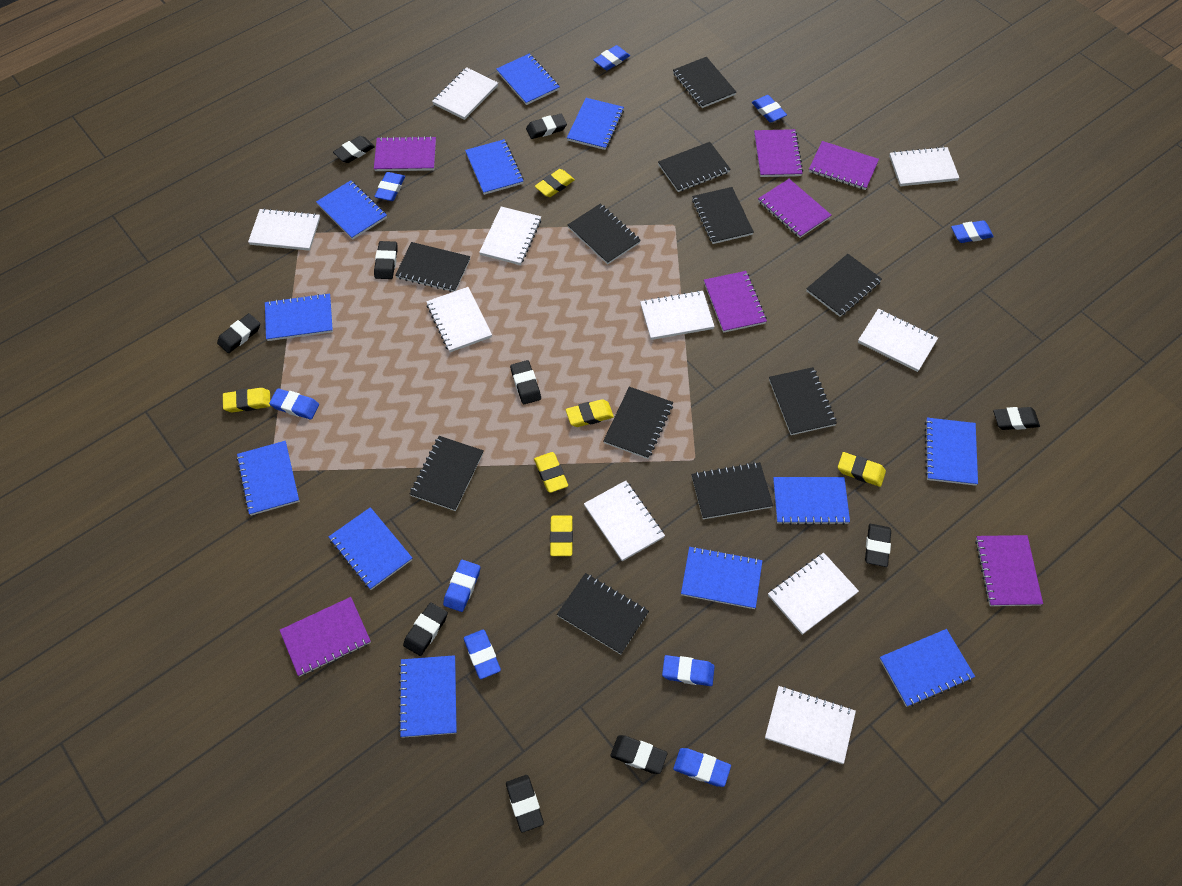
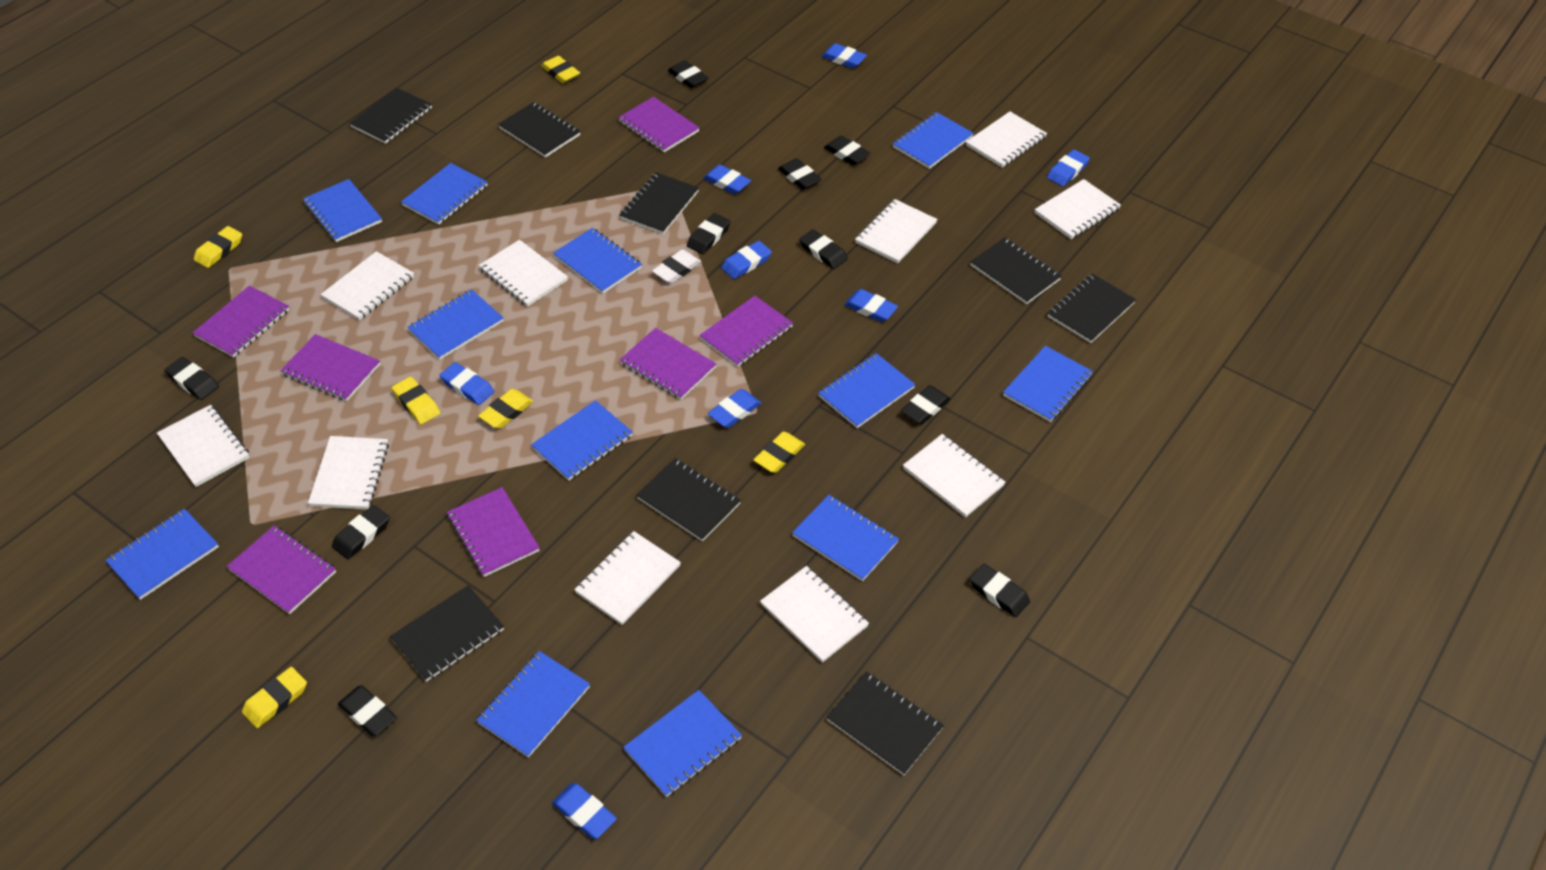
black notebook: 11 -> 8
blue eraser: 9 -> 8
white eraser: 0 -> 1

